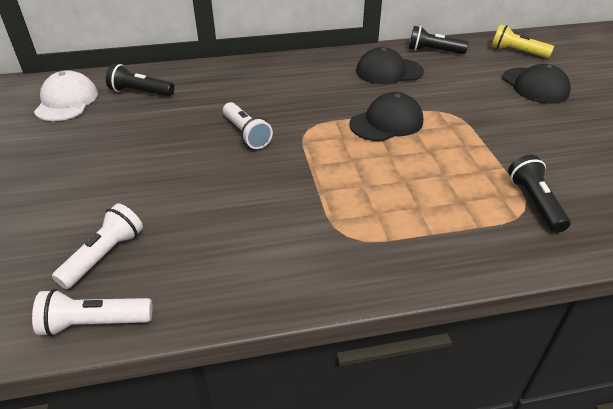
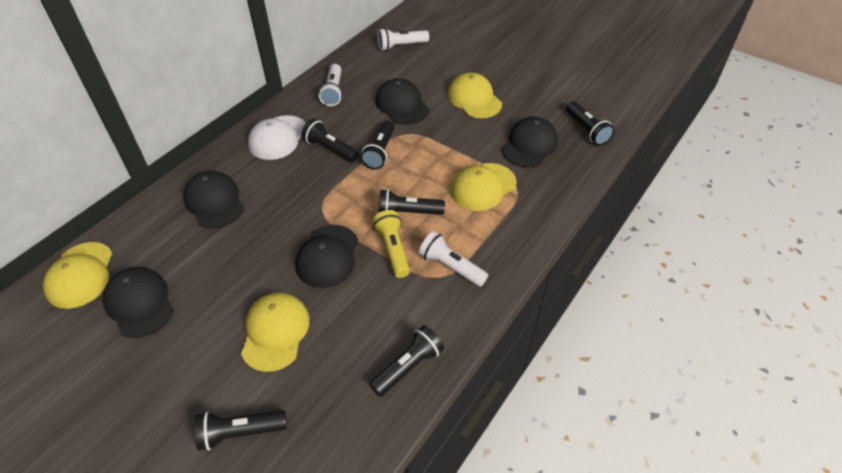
black cap: 3 -> 5
black flashlight: 3 -> 6
yellow cap: 0 -> 4

